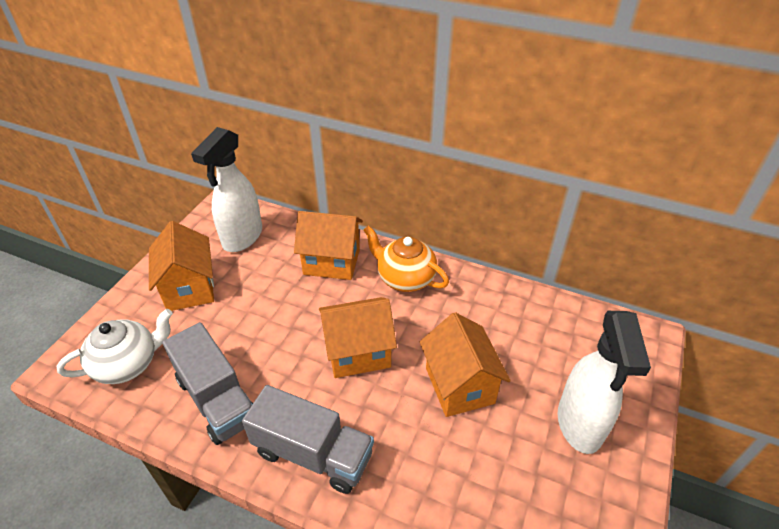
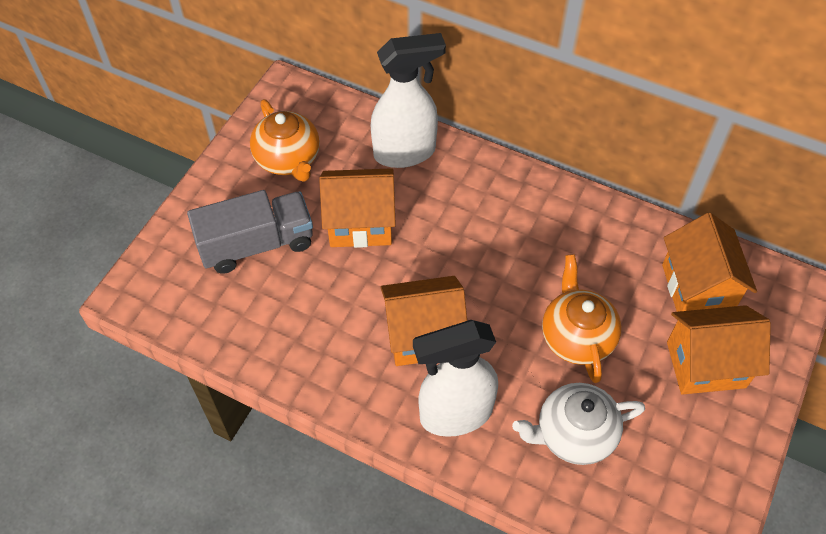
grey truck: 2 -> 1
orange teapot: 1 -> 2

